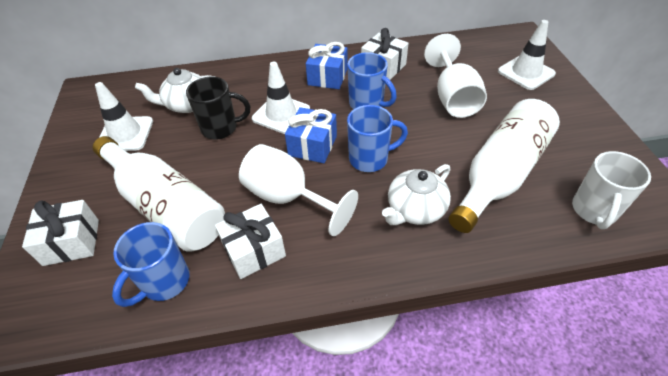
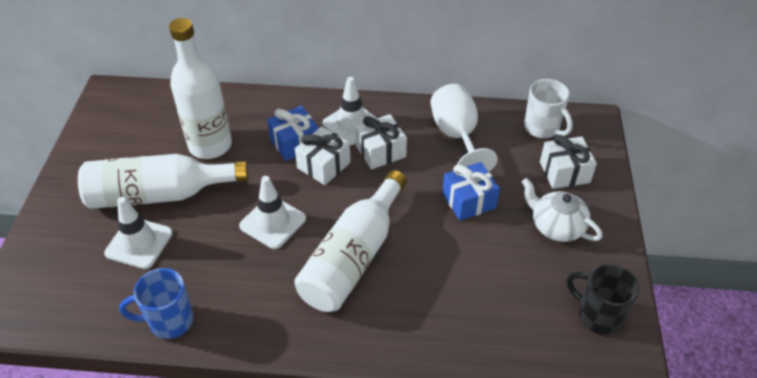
blue mug: 3 -> 1
white bottle: 2 -> 3
white goblet: 2 -> 1
white teapot: 2 -> 1

